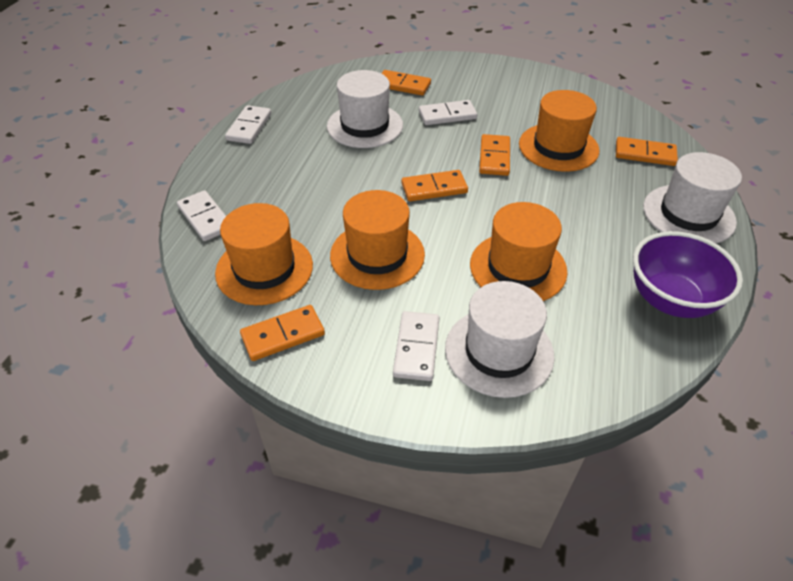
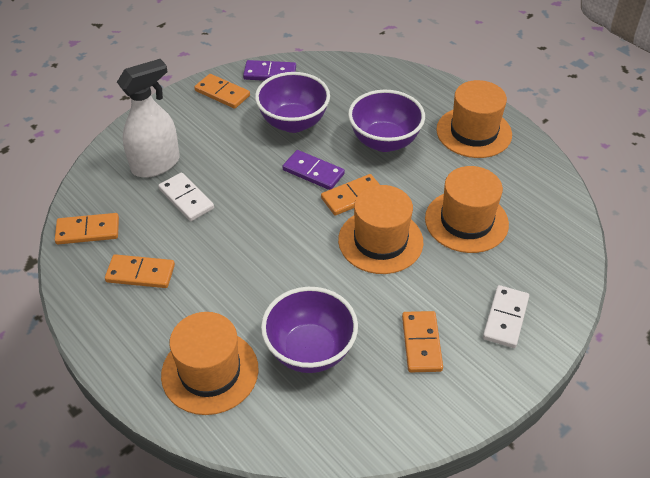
purple bowl: 1 -> 3
purple domino: 0 -> 2
white domino: 4 -> 2
white hat: 3 -> 0
white spray bottle: 0 -> 1

